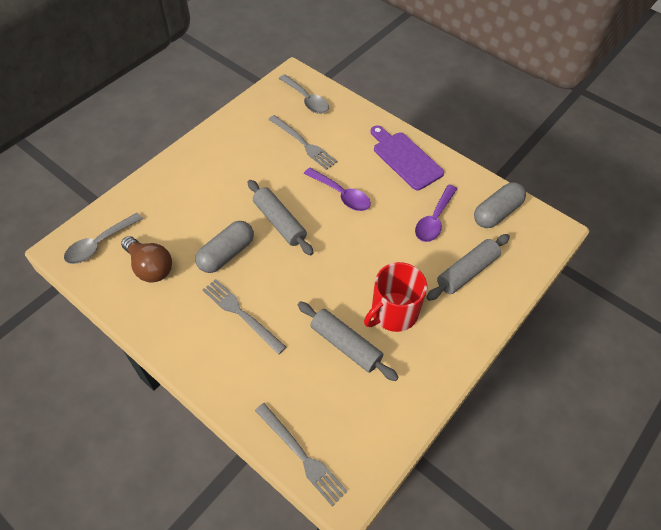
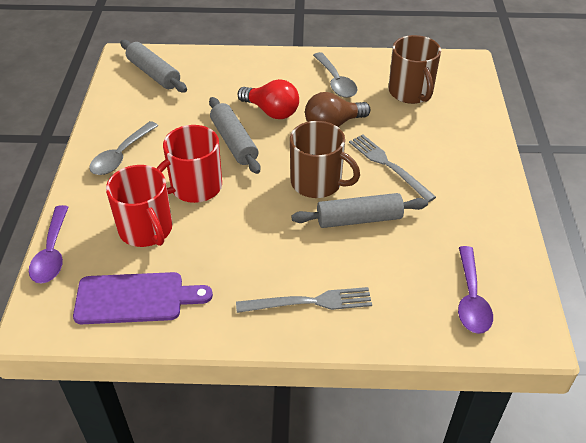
brown mug: 0 -> 2
grey capsule: 2 -> 0
grey fork: 3 -> 2
red light bulb: 0 -> 1
red mug: 1 -> 2

